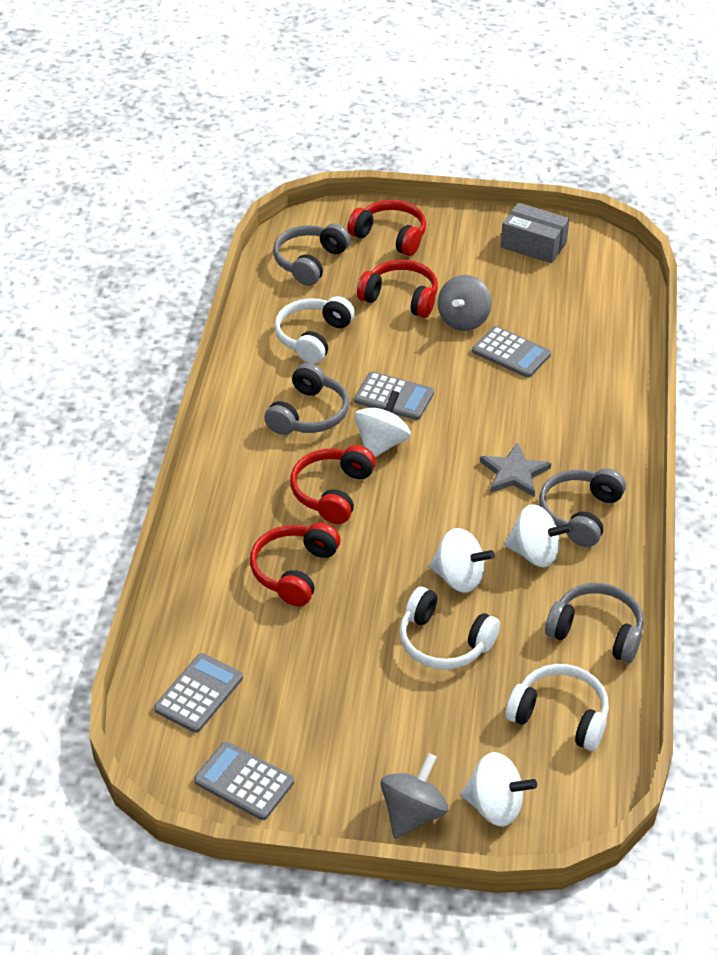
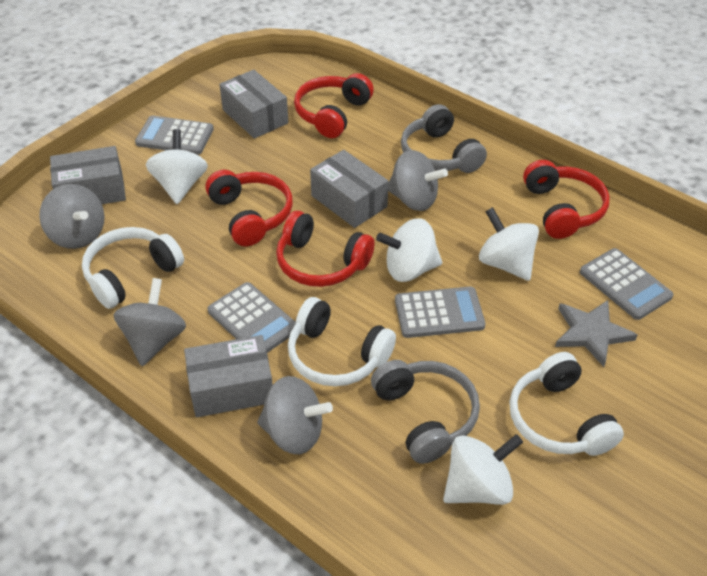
grey box: 1 -> 4
grey headphones: 4 -> 2
grey spinning top: 2 -> 4

